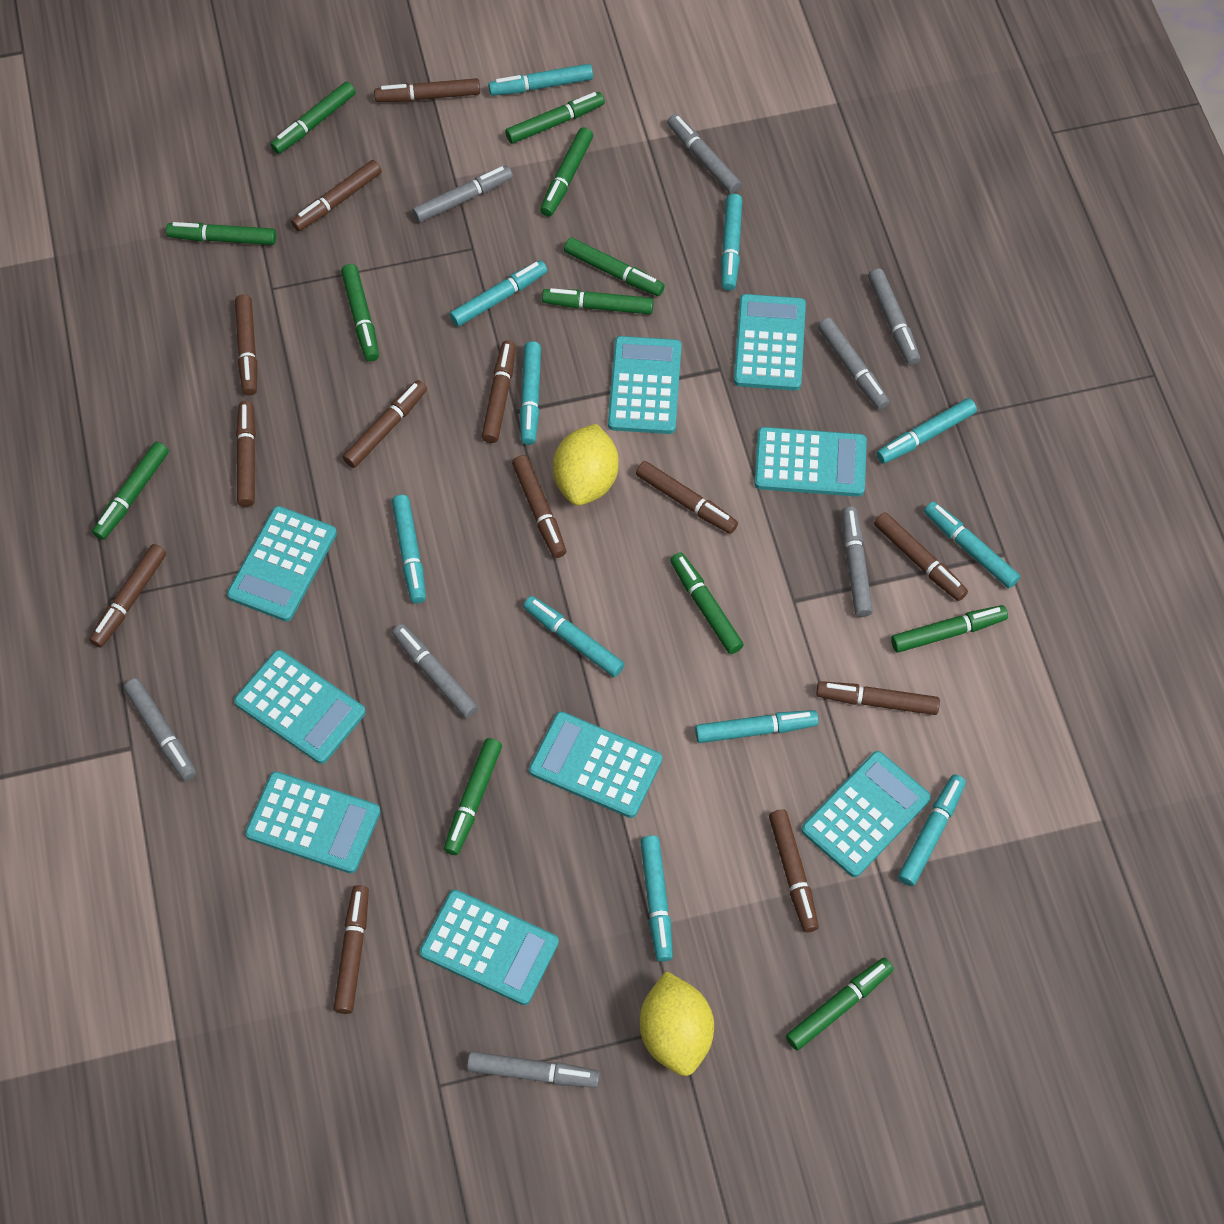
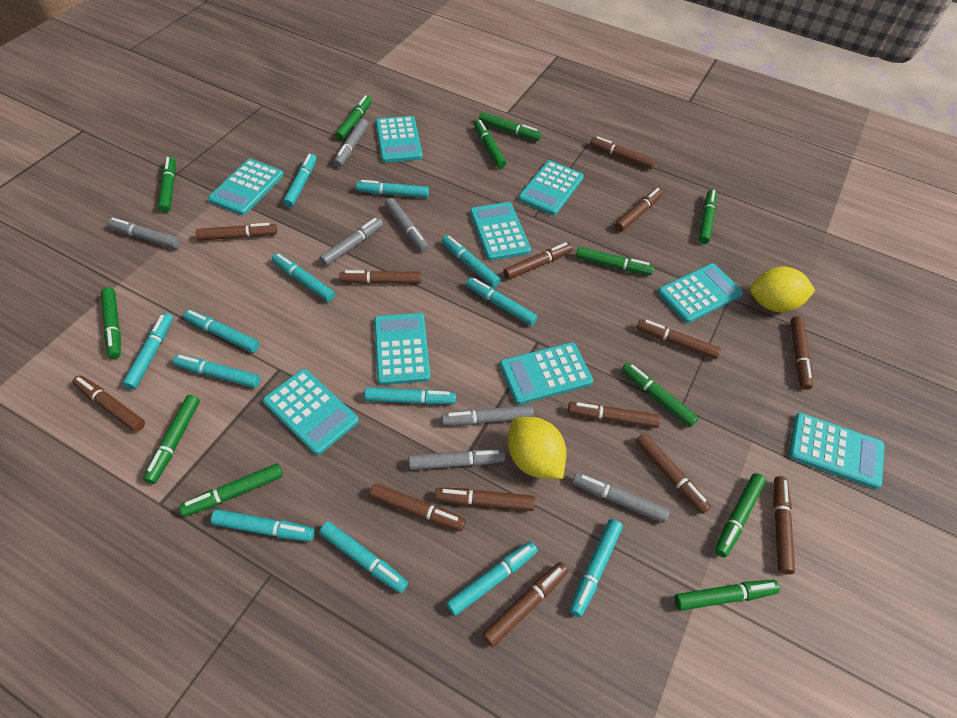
brown marker: 13 -> 14
grey marker: 8 -> 7
turquoise marker: 11 -> 13

